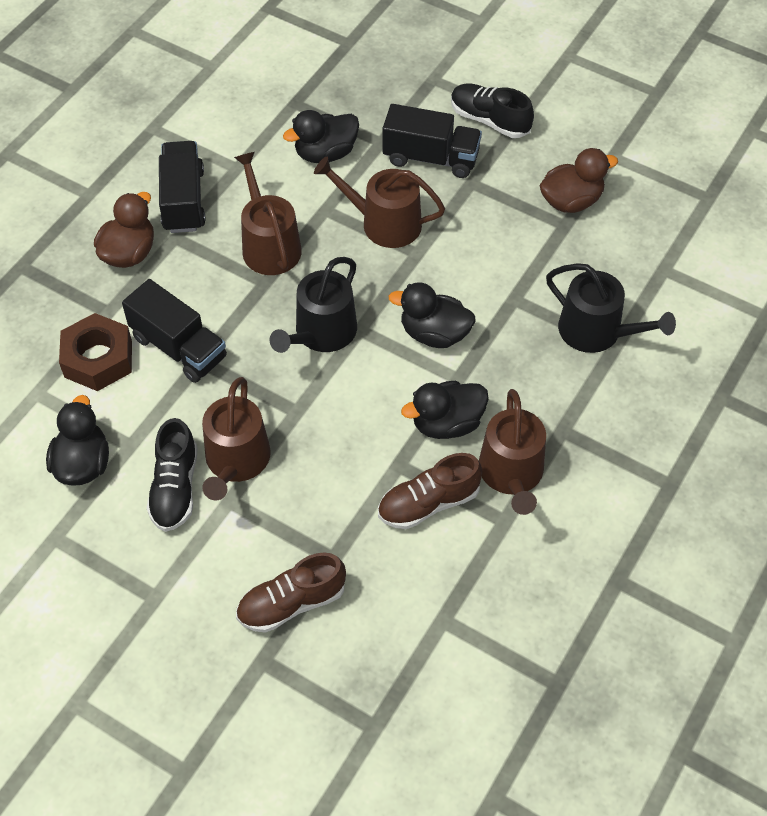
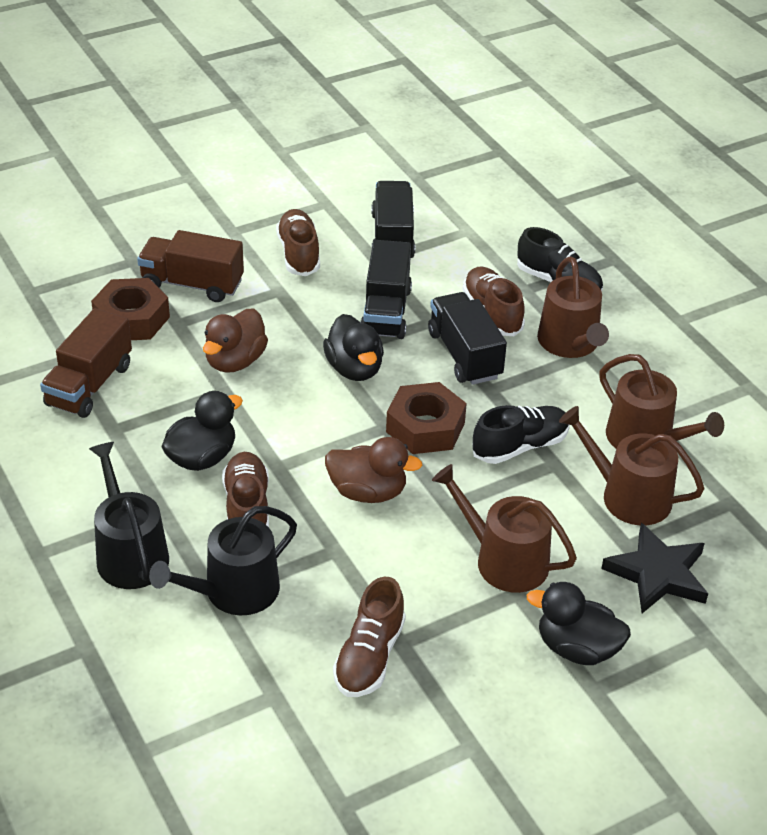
black duck: 4 -> 3
black star: 0 -> 1
brown nut: 1 -> 2
brown shoe: 2 -> 4
brown truck: 0 -> 2

